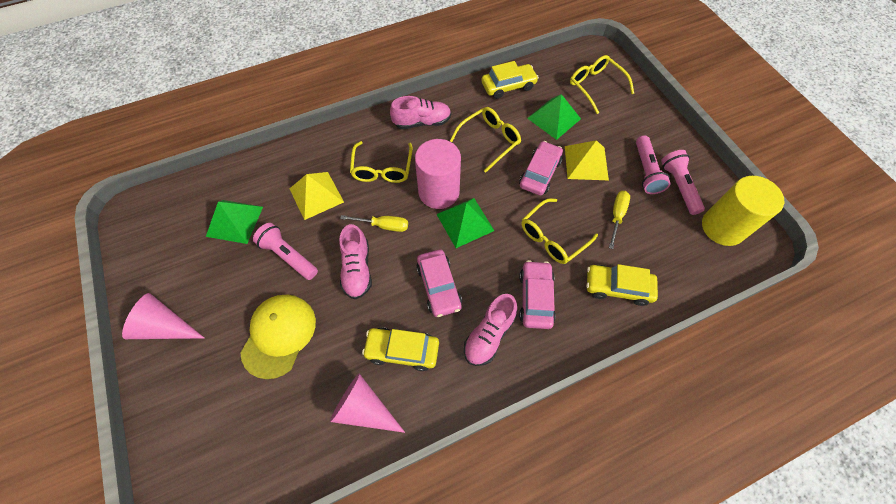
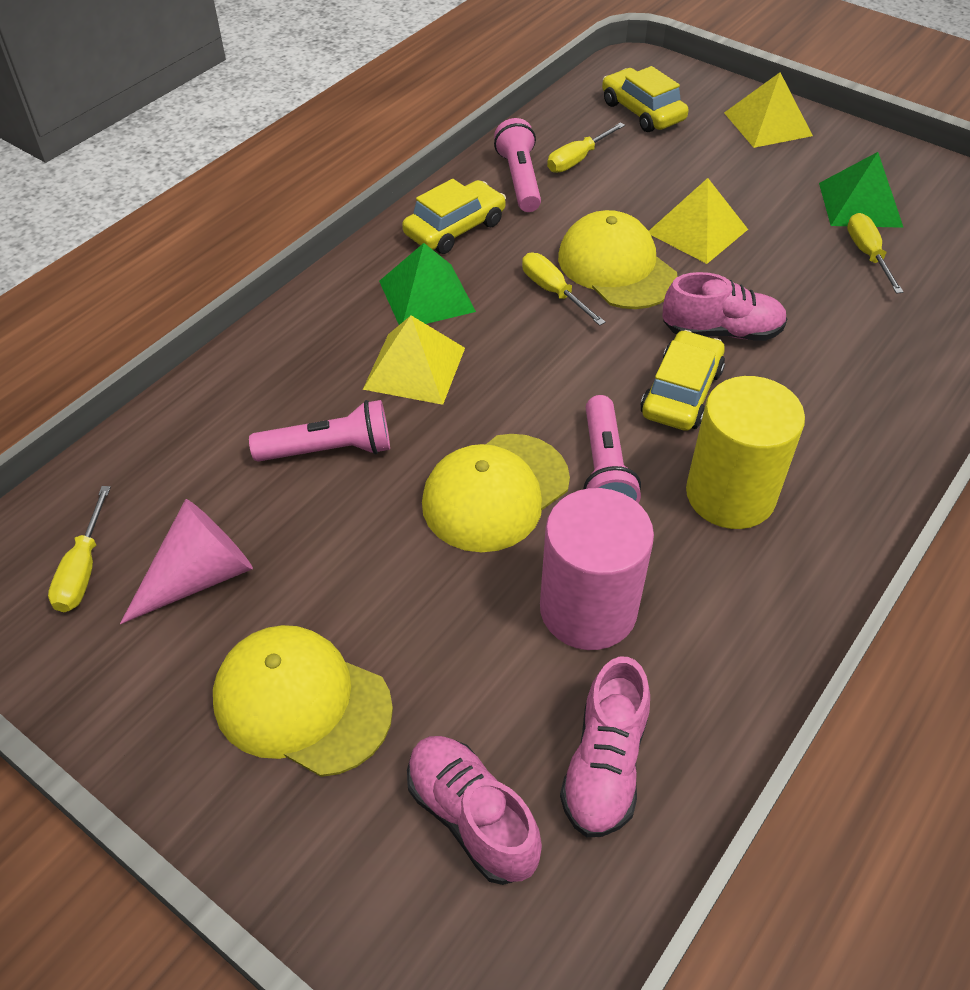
green pyramid: 3 -> 2
pink car: 3 -> 0
pink cone: 2 -> 1
yellow cap: 1 -> 3
yellow glasses: 4 -> 0
yellow pyramid: 2 -> 3
yellow screwdriver: 2 -> 4

